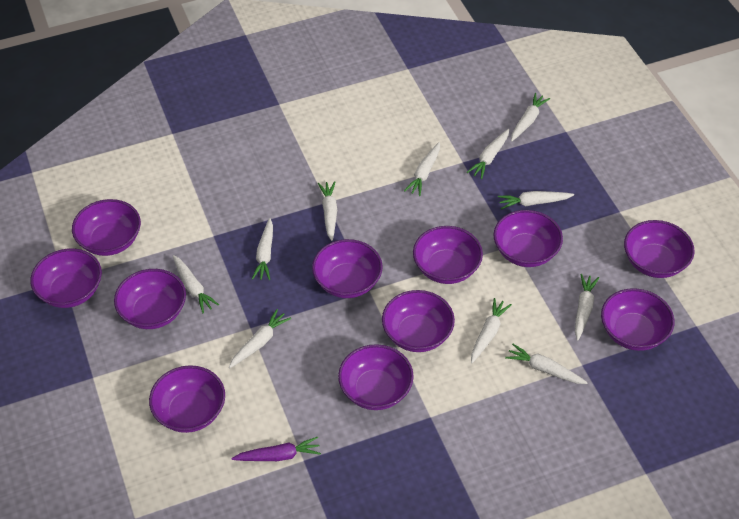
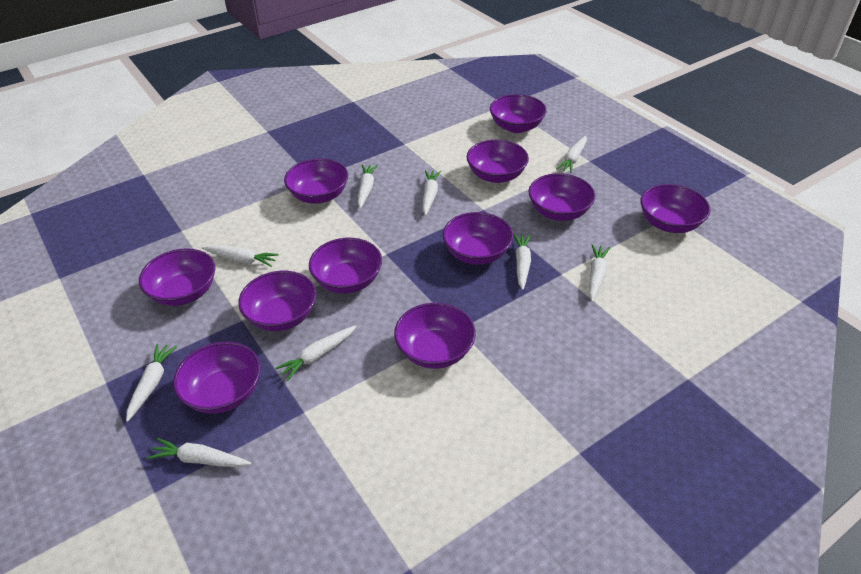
purple carrot: 1 -> 0
white carrot: 11 -> 9

